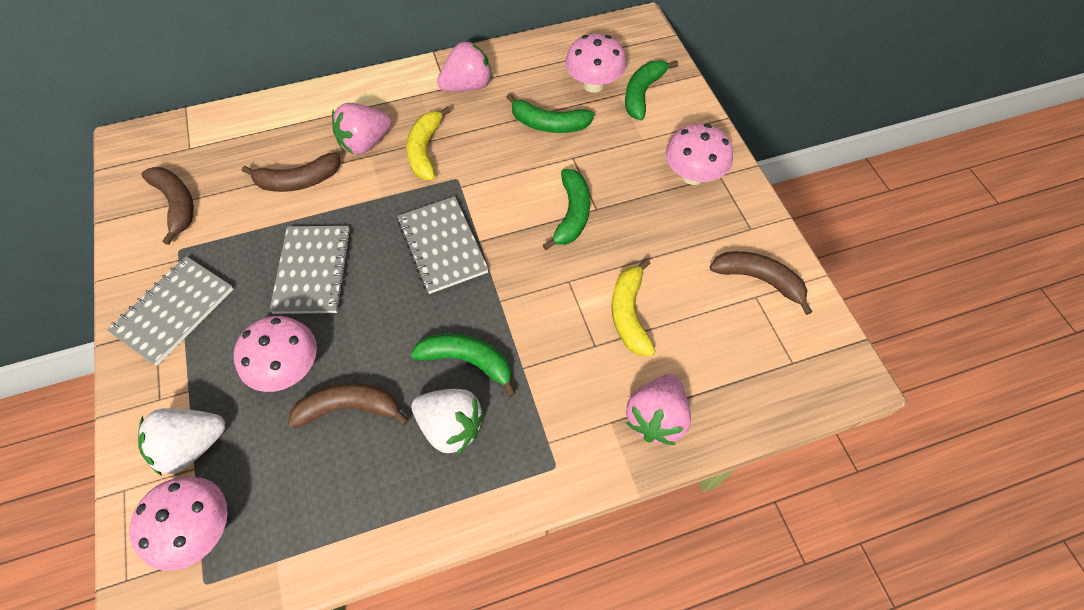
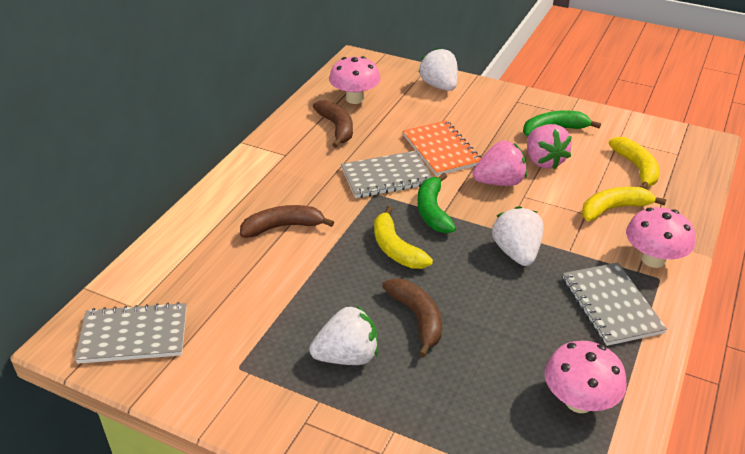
brown banana: 4 -> 3
green banana: 4 -> 2
orange notebook: 0 -> 1
pink mushroom: 4 -> 3
pink strawberry: 3 -> 2
white strawberry: 2 -> 3
yellow banana: 2 -> 3

